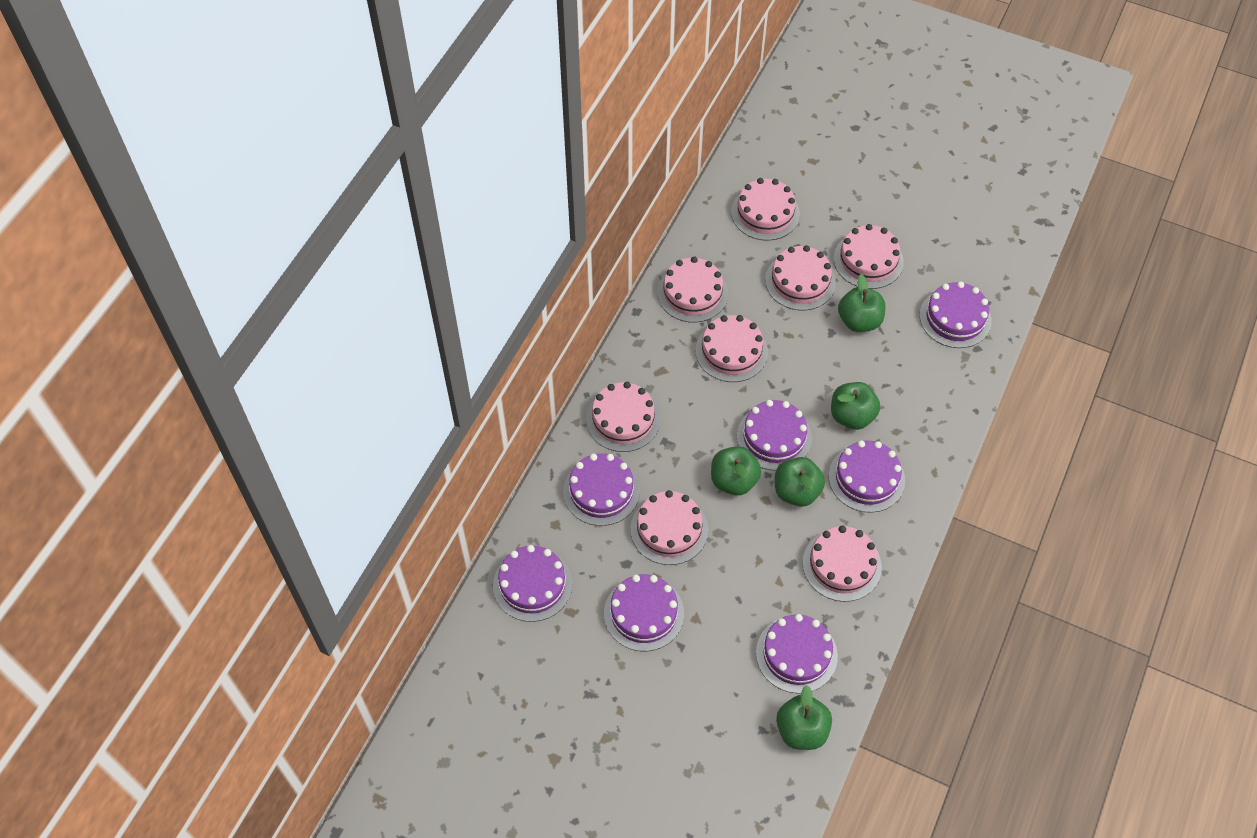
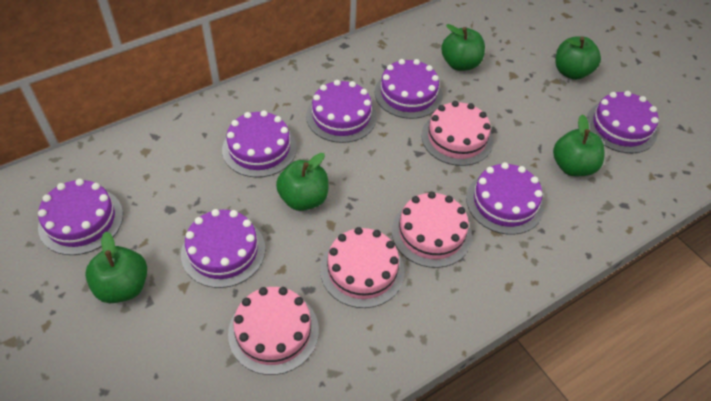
pink cake: 8 -> 4

